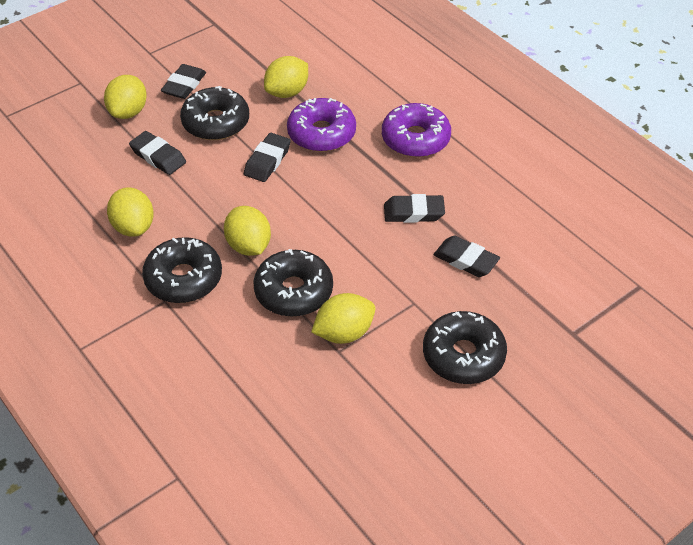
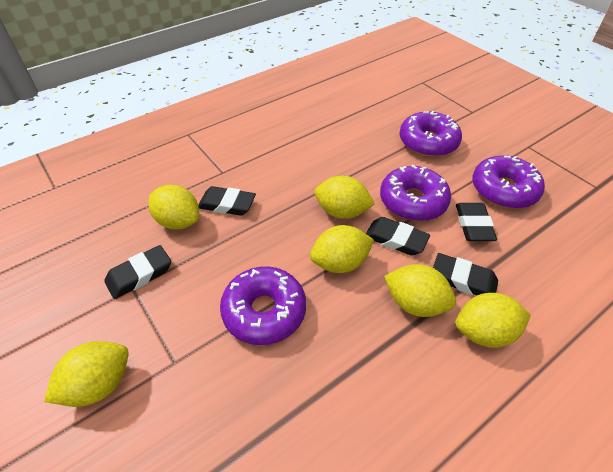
black donut: 4 -> 0
purple donut: 2 -> 4
yellow lemon: 5 -> 6

